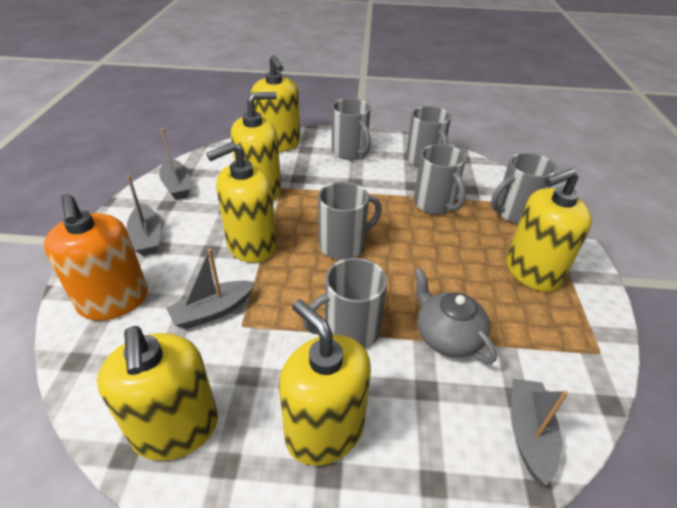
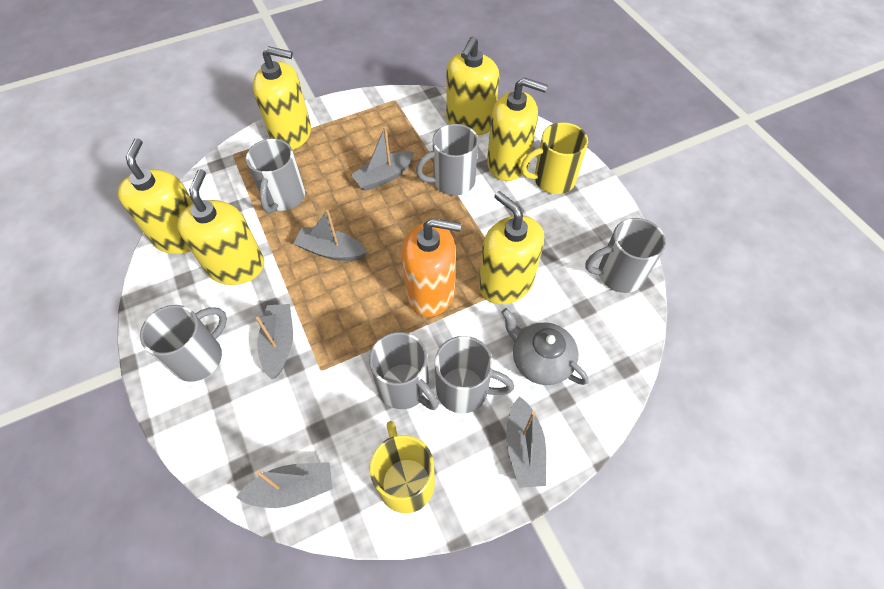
grey boat: 4 -> 5
yellow mug: 0 -> 2

